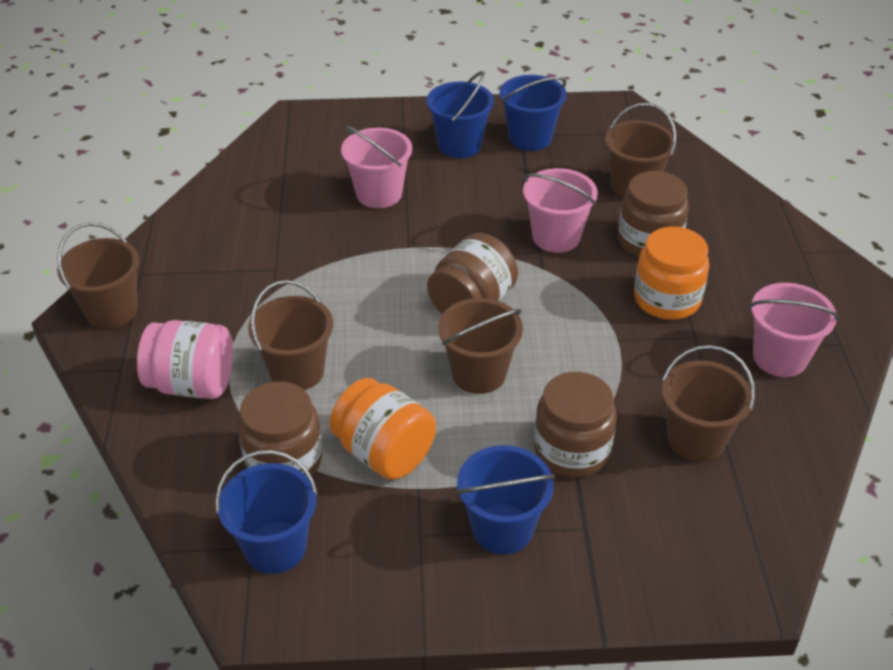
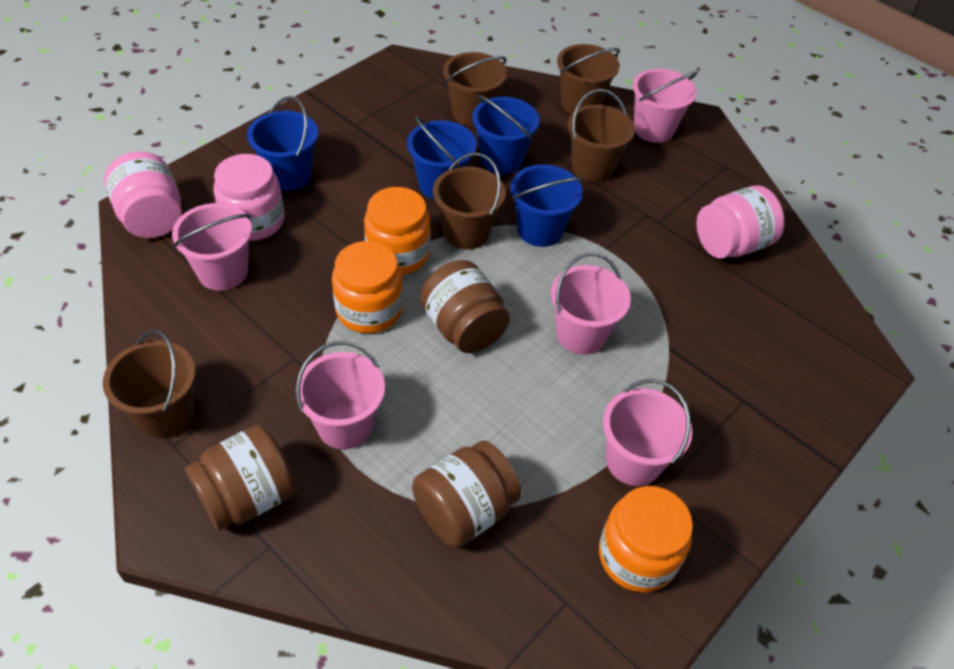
brown jar: 4 -> 3
orange jar: 2 -> 3
pink bucket: 3 -> 5
pink jar: 1 -> 3

